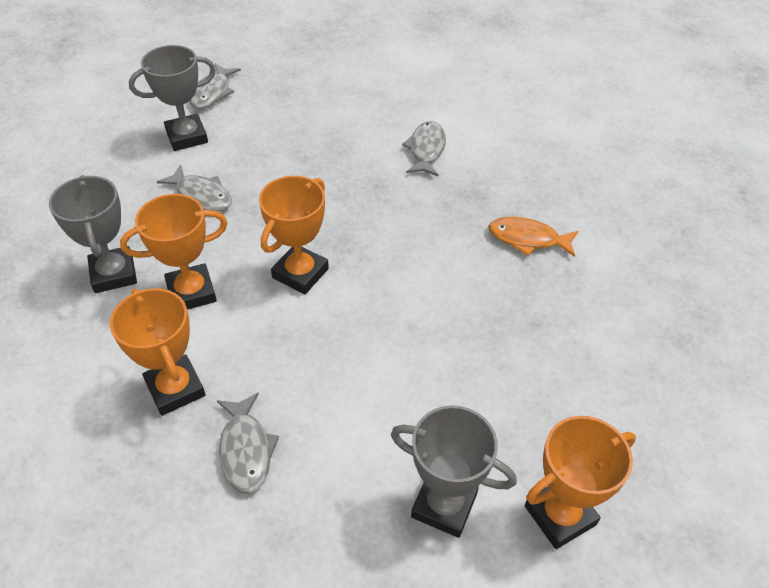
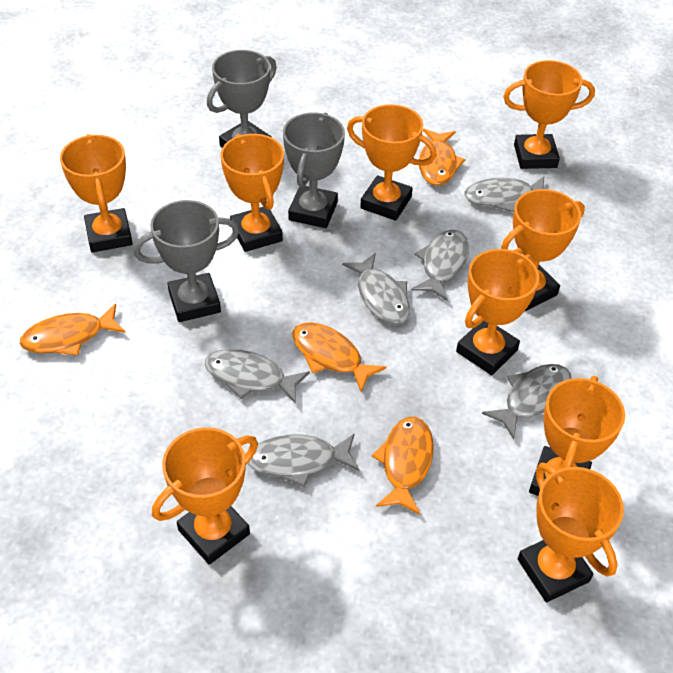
grey fish: 4 -> 6
orange fish: 1 -> 4
orange trophy: 4 -> 9

